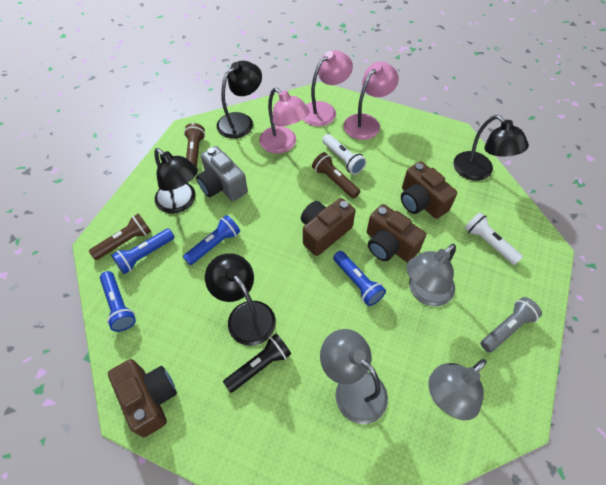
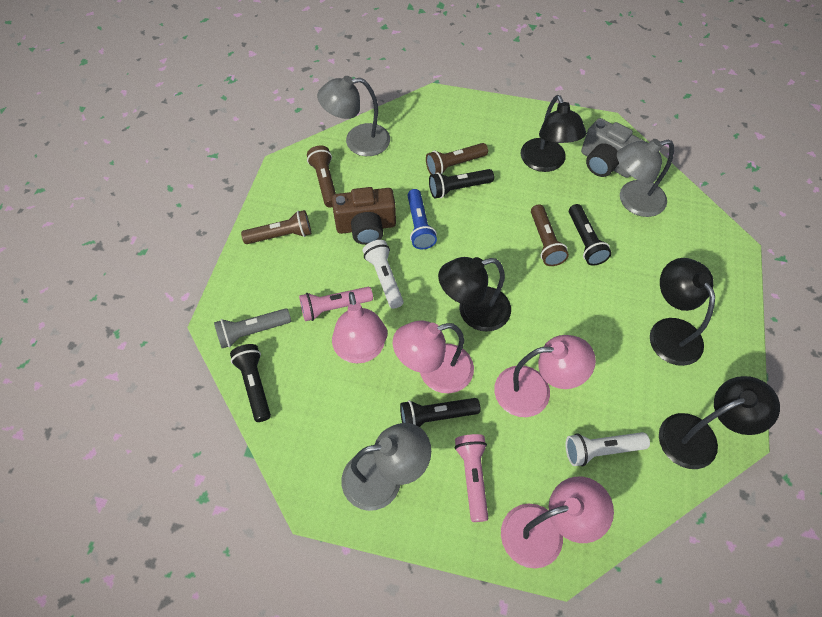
black flashlight: 1 -> 4
blue flashlight: 4 -> 1
brown camera: 4 -> 1
brown flashlight: 3 -> 4
pink flashlight: 0 -> 2
pink lamp: 3 -> 4

